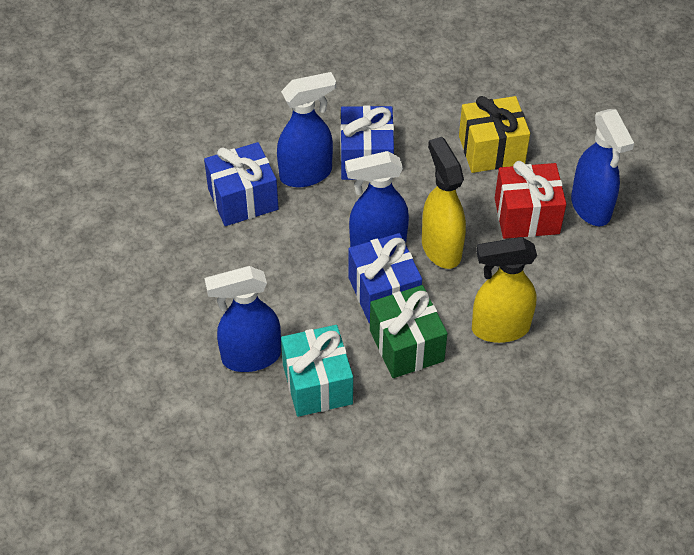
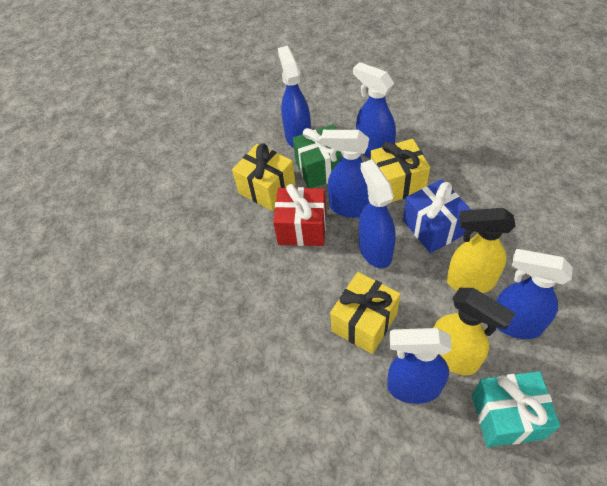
blue gift: 3 -> 1
blue spray bottle: 4 -> 6
yellow gift: 1 -> 3

